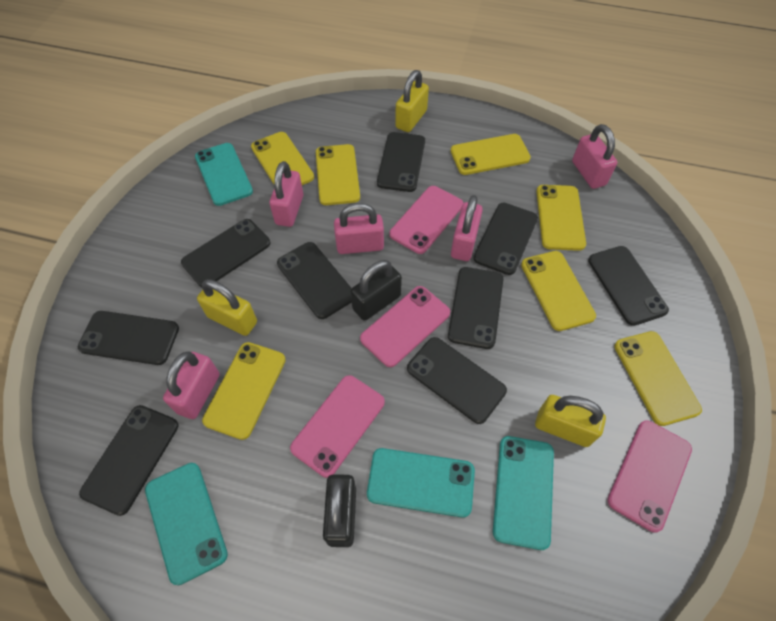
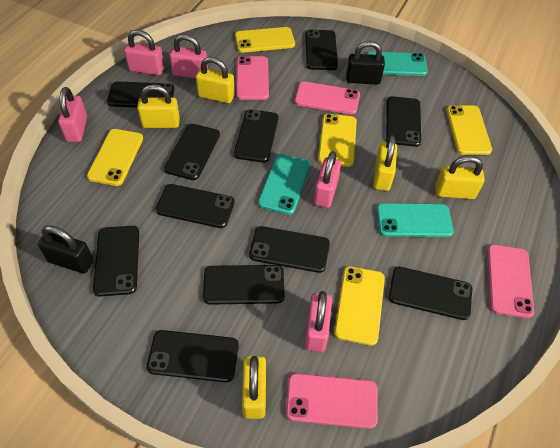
black phone: 9 -> 11
turquoise phone: 4 -> 3
yellow padlock: 3 -> 5
yellow phone: 7 -> 5

